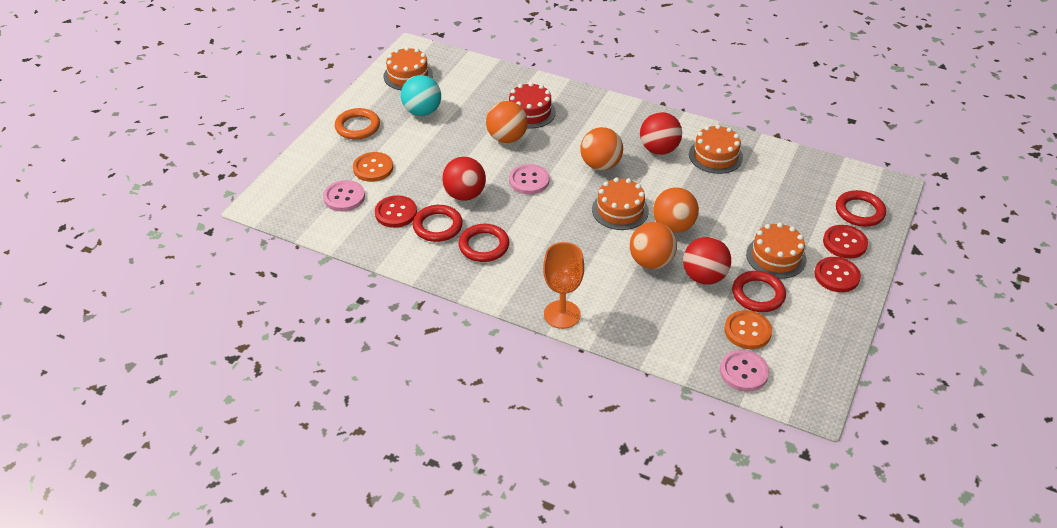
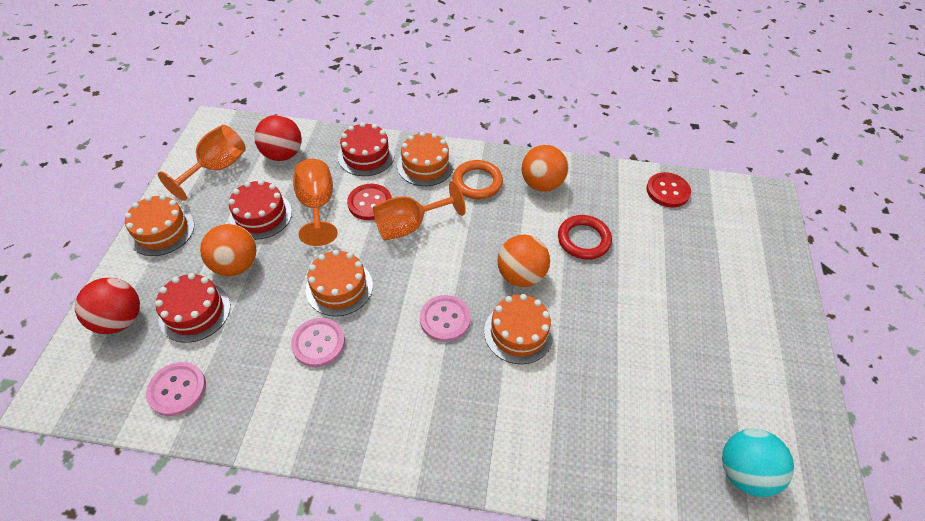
orange ball: 4 -> 3
orange button: 2 -> 0
orange goblet: 1 -> 3
red ball: 3 -> 2
red button: 3 -> 2
red cake: 1 -> 3
red ring: 4 -> 1

